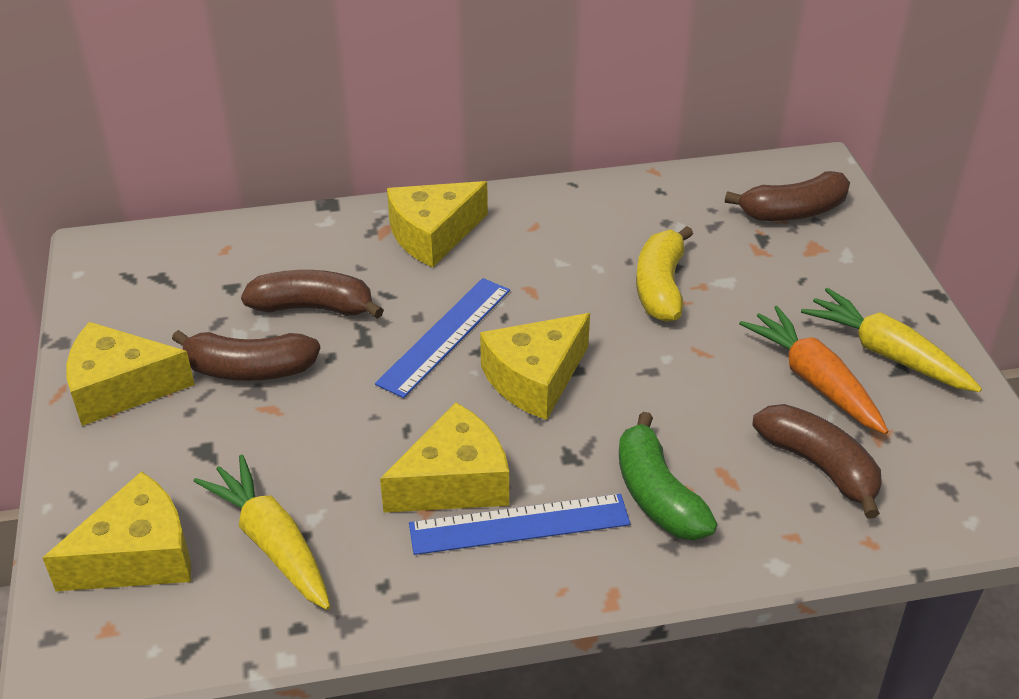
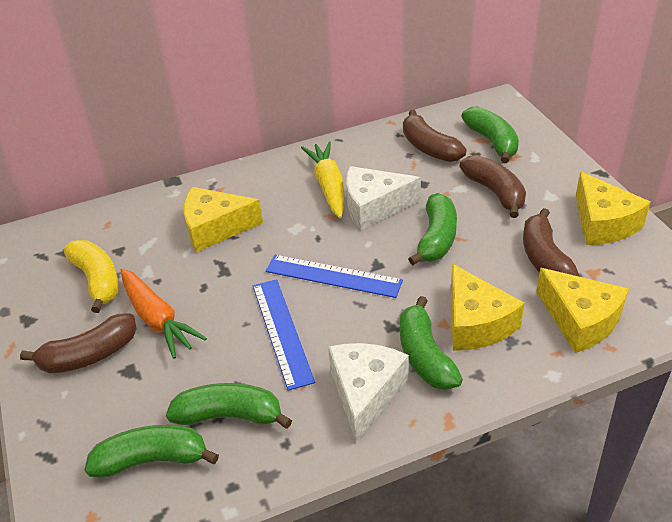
green banana: 1 -> 5
white cheese: 0 -> 2
yellow carrot: 2 -> 1
yellow cheese: 5 -> 4

